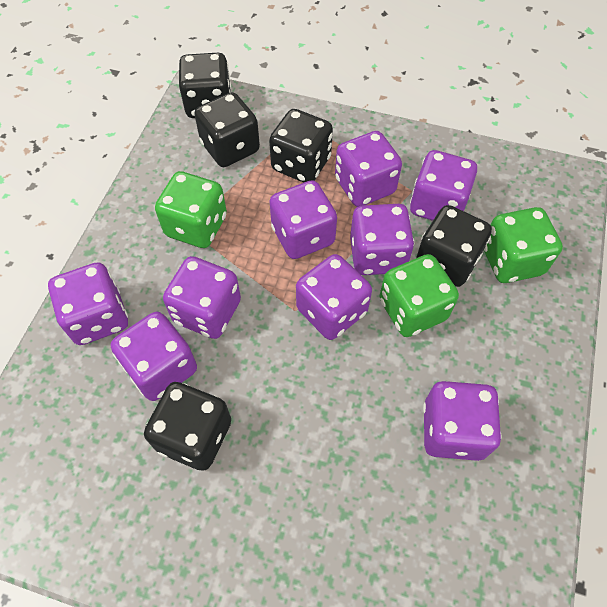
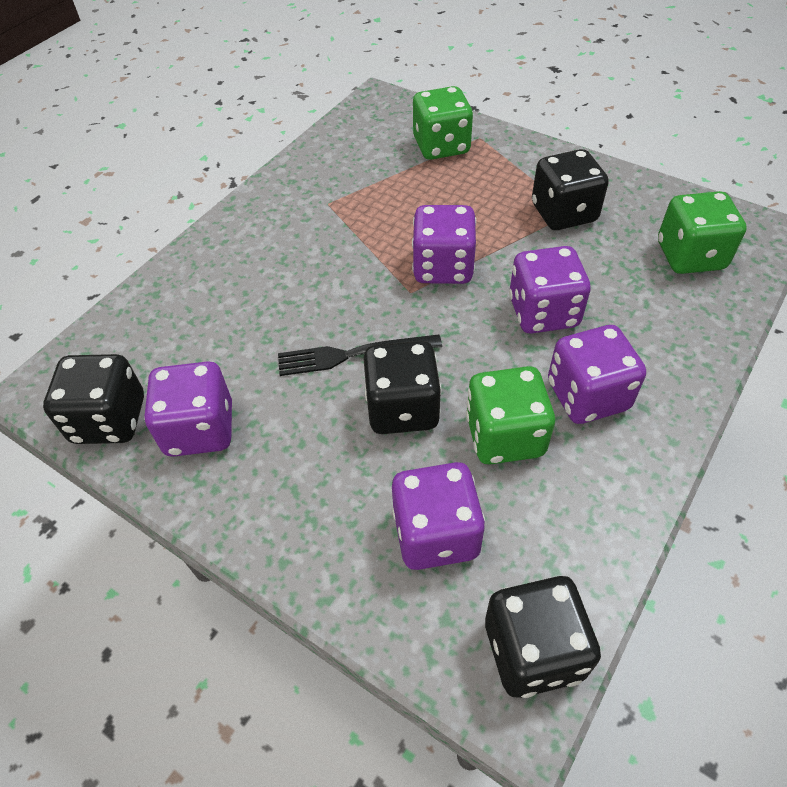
black dice: 5 -> 4
black fork: 0 -> 1
purple dice: 9 -> 5

